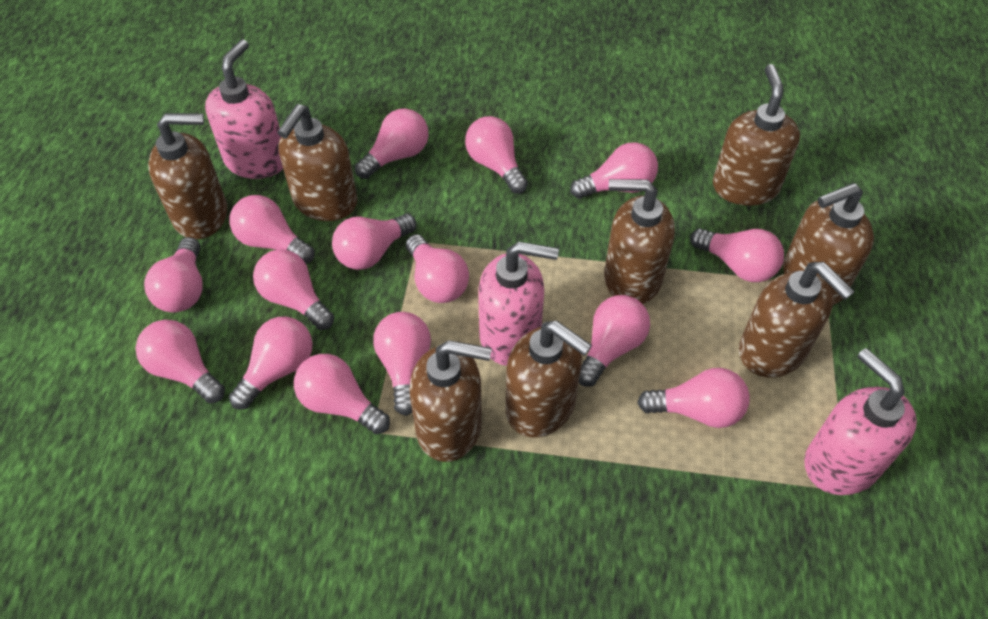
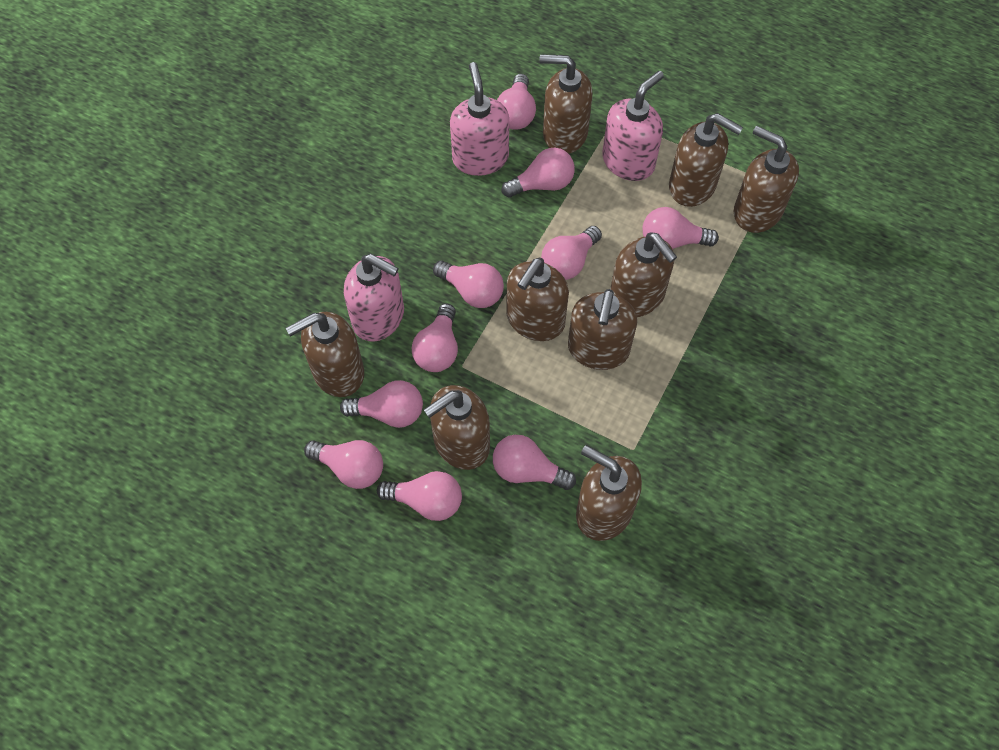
brown soap dispenser: 8 -> 9
pink light bulb: 15 -> 10

